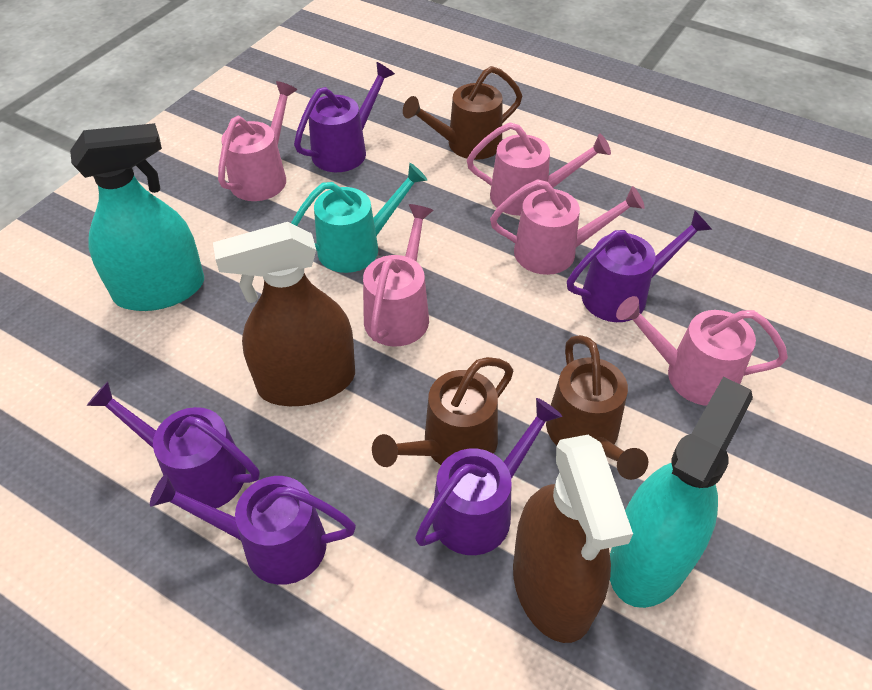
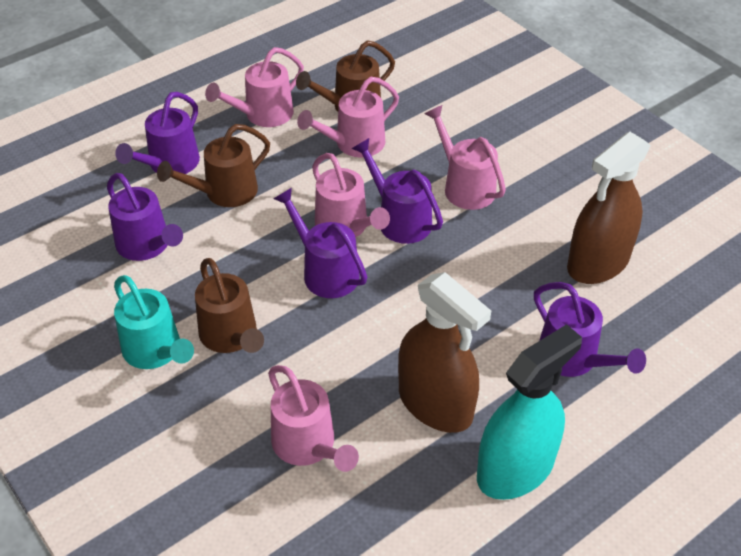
turquoise spray bottle: 2 -> 1

